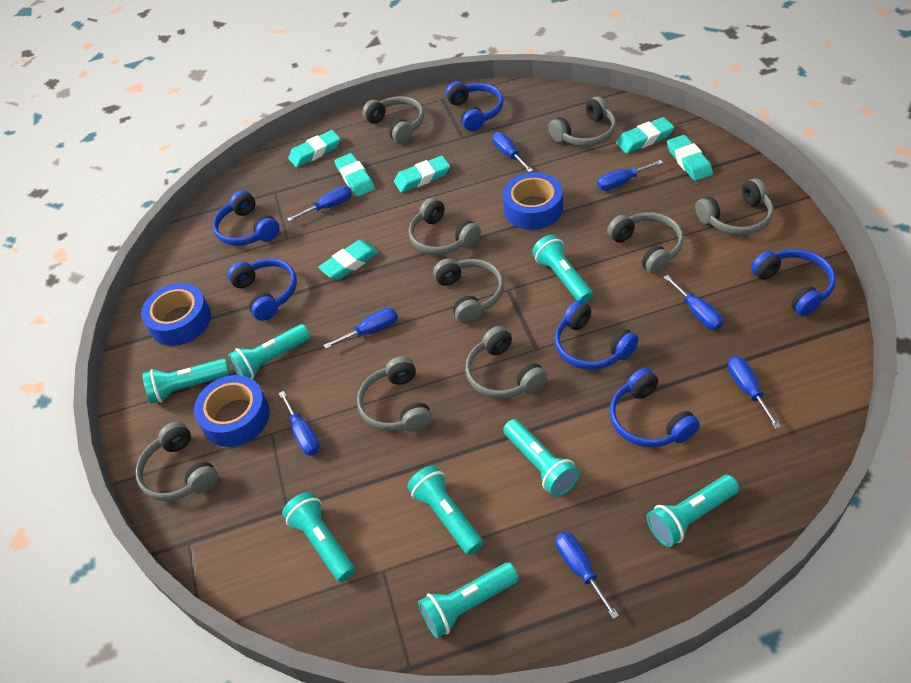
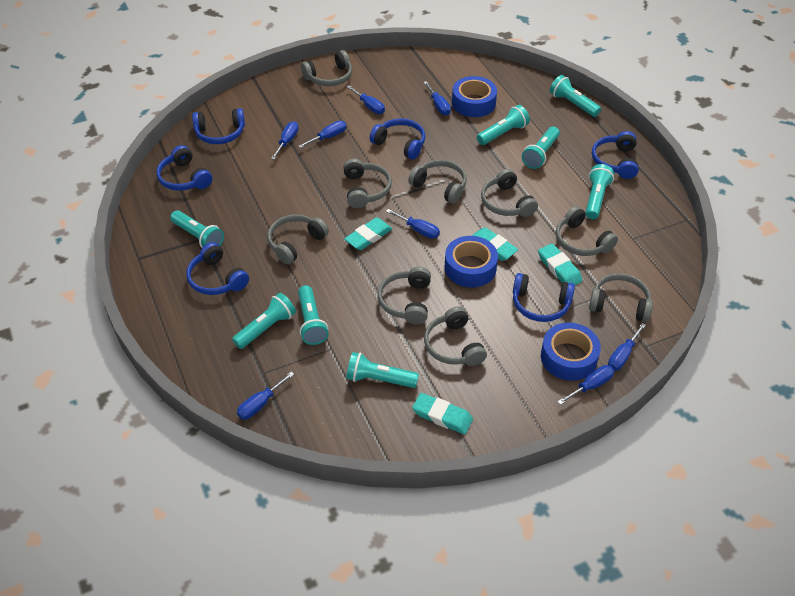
turquoise eraser: 6 -> 4

